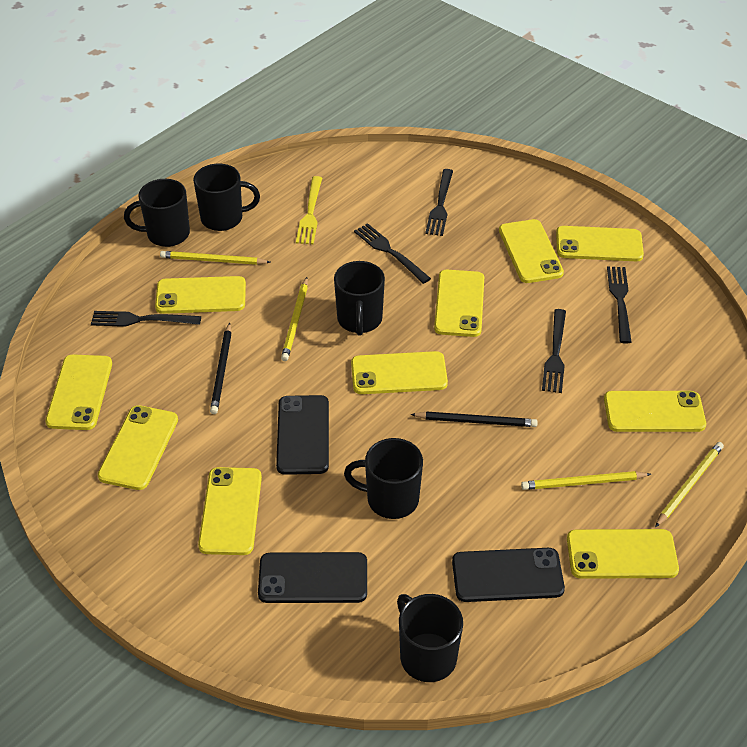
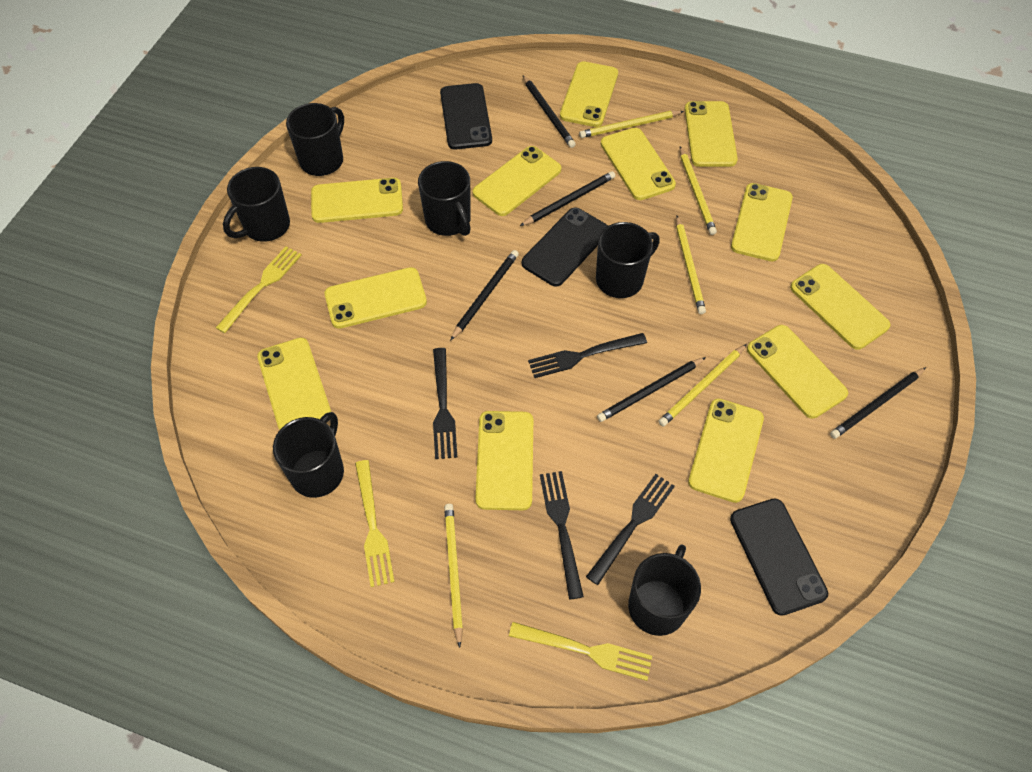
black fork: 5 -> 4
black mug: 5 -> 6
black pencil: 2 -> 5
yellow fork: 1 -> 3
yellow pencil: 4 -> 5
yellow phone: 10 -> 12

